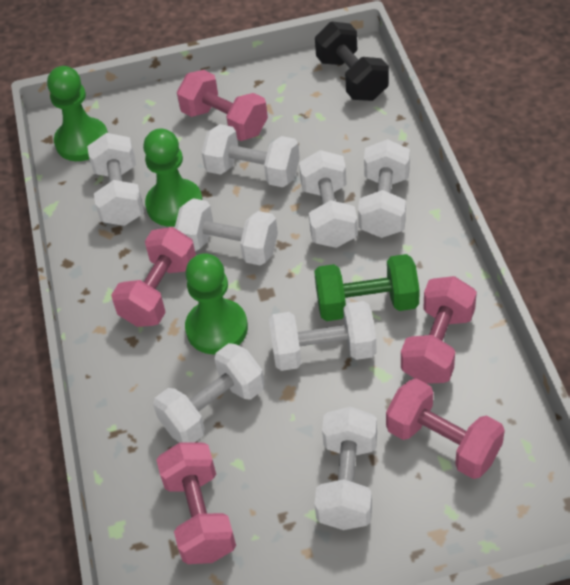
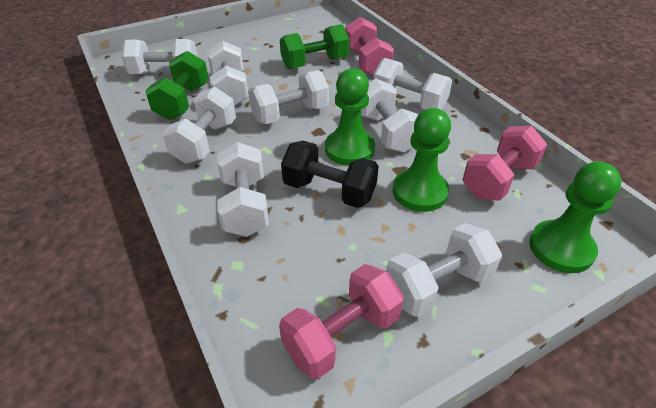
green dumbbell: 1 -> 2
pink dumbbell: 5 -> 3

